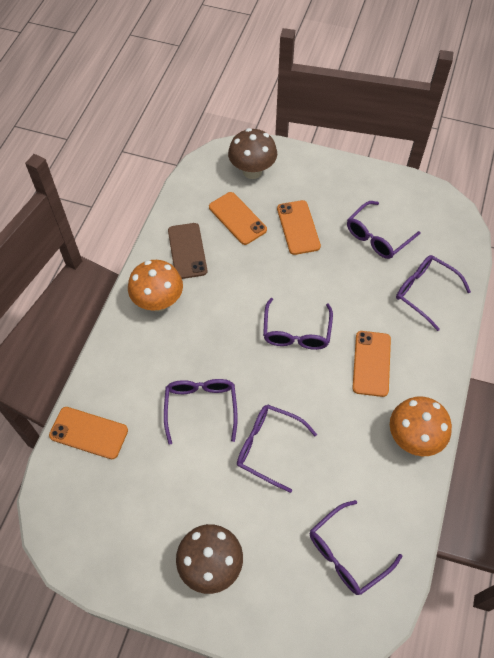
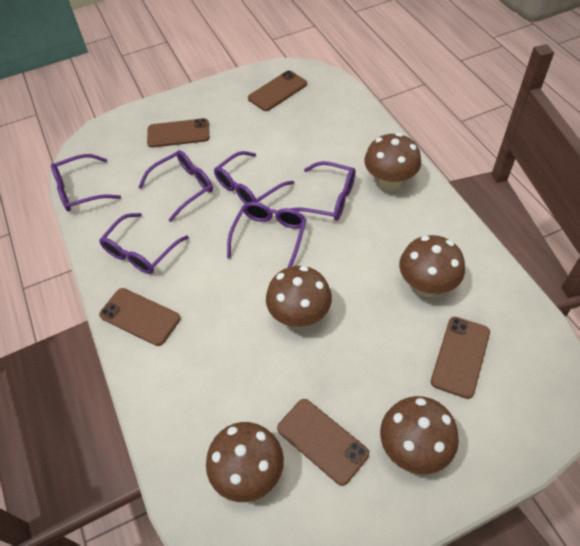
brown mushroom: 2 -> 5
brown phone: 1 -> 5
orange mushroom: 2 -> 0
orange phone: 4 -> 0

